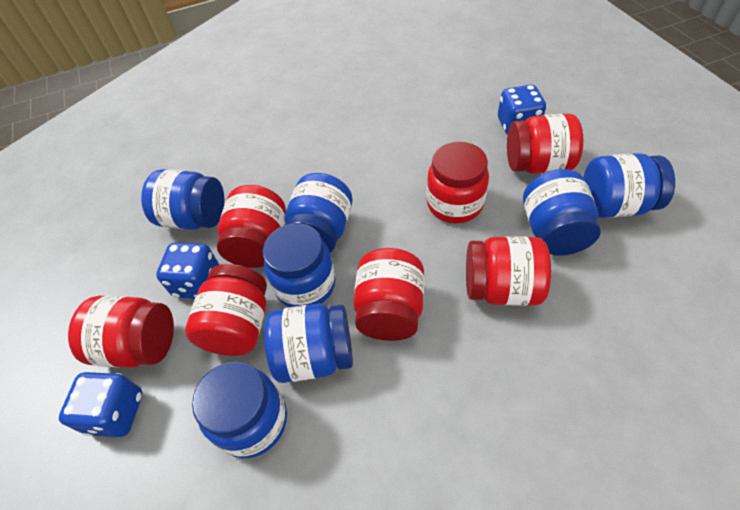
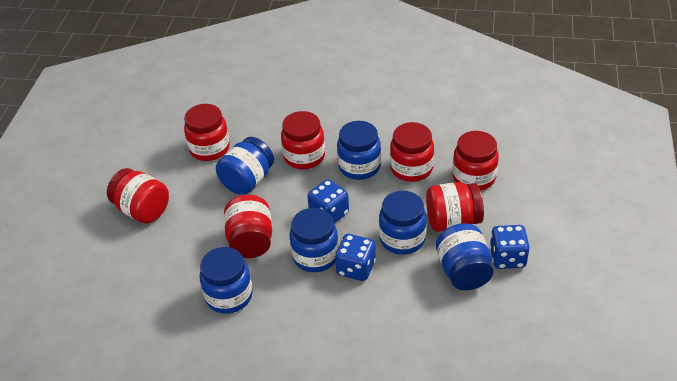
blue jar: 7 -> 6

